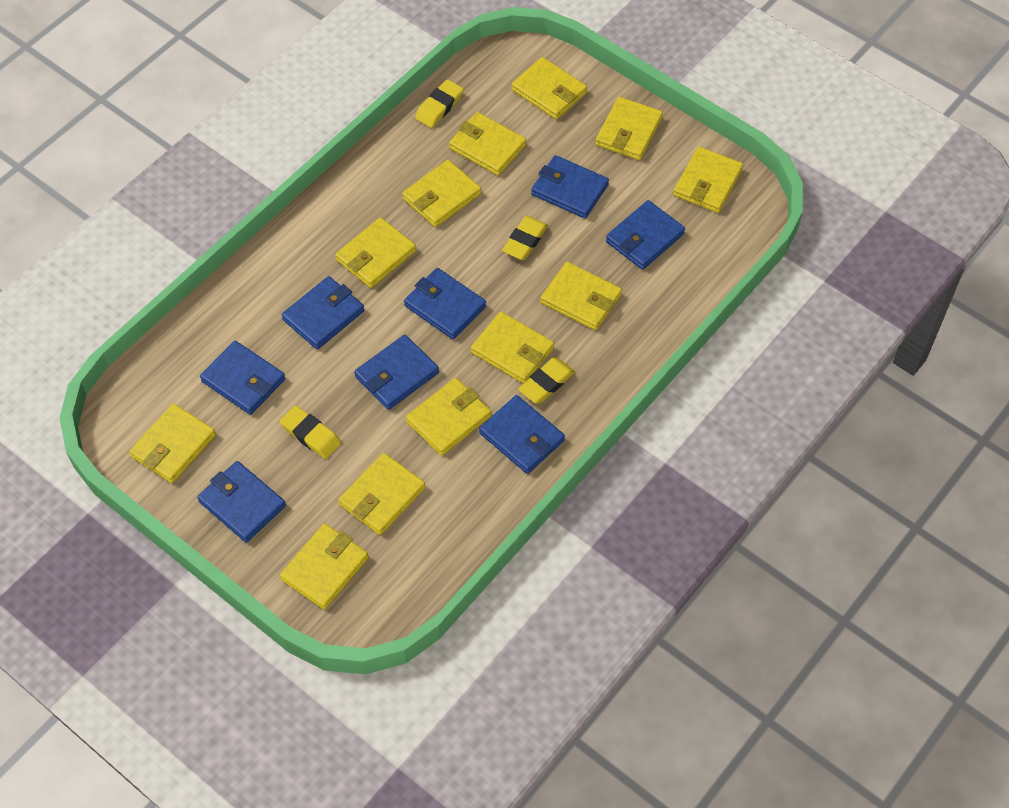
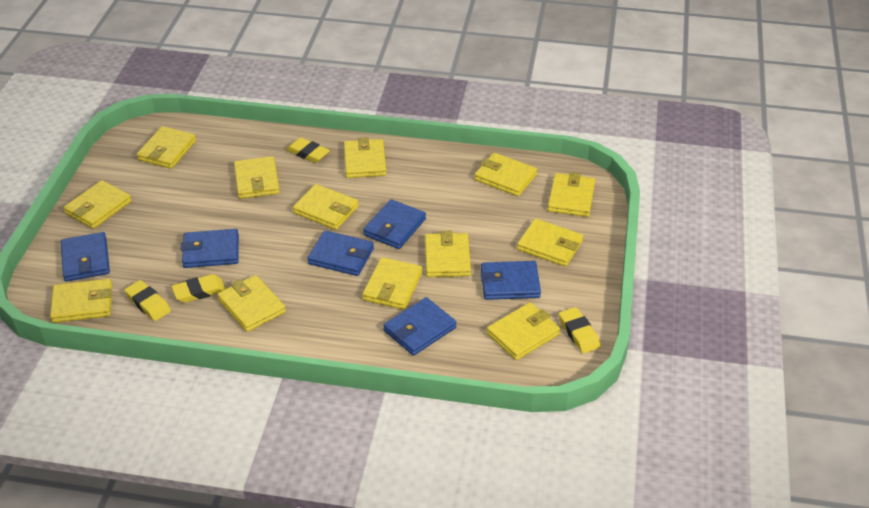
blue wallet: 8 -> 6
yellow wallet: 12 -> 13

